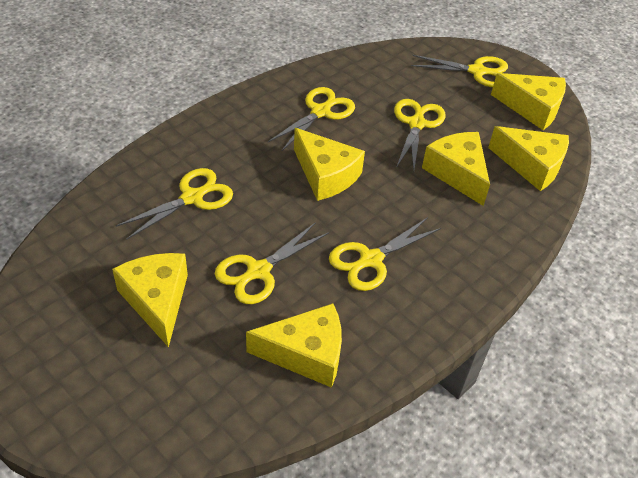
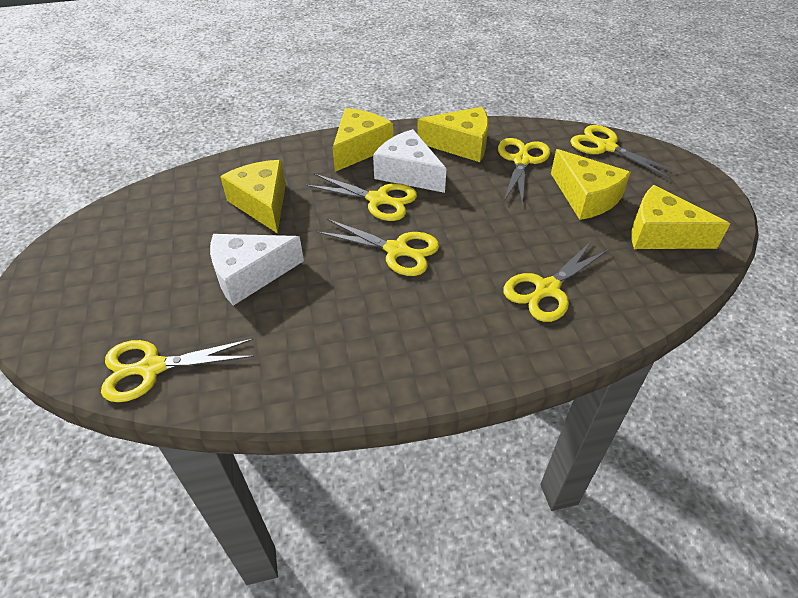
white cheese: 0 -> 2
yellow cheese: 6 -> 5

